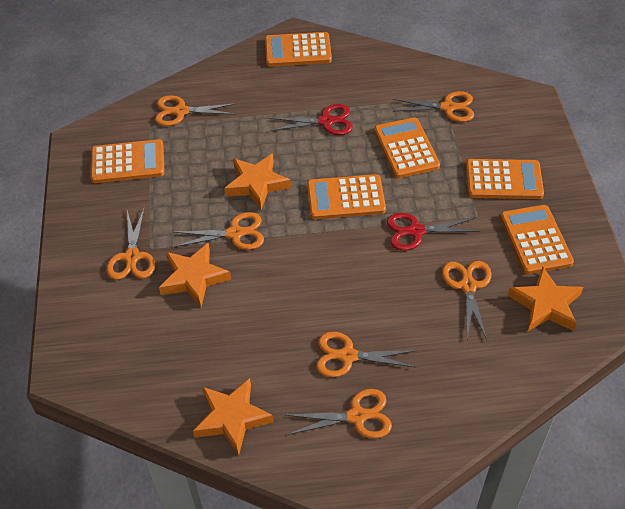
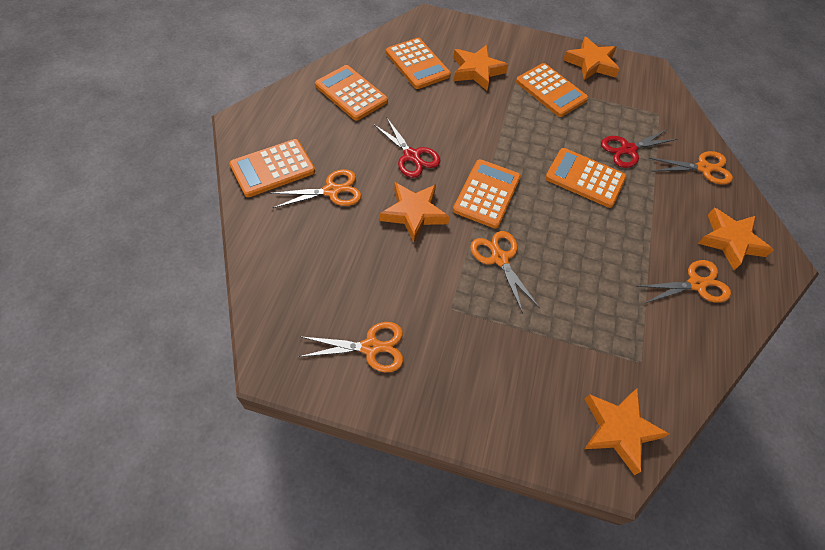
orange scissors: 7 -> 5
orange star: 4 -> 5

